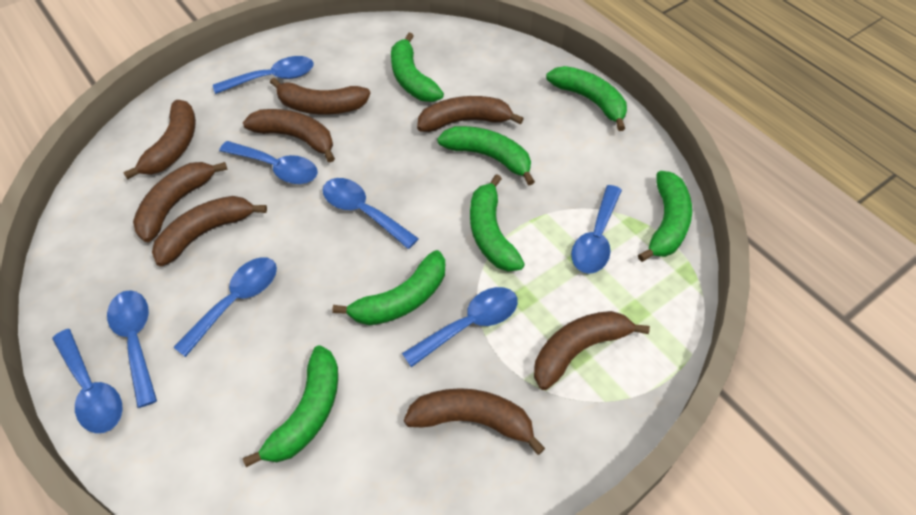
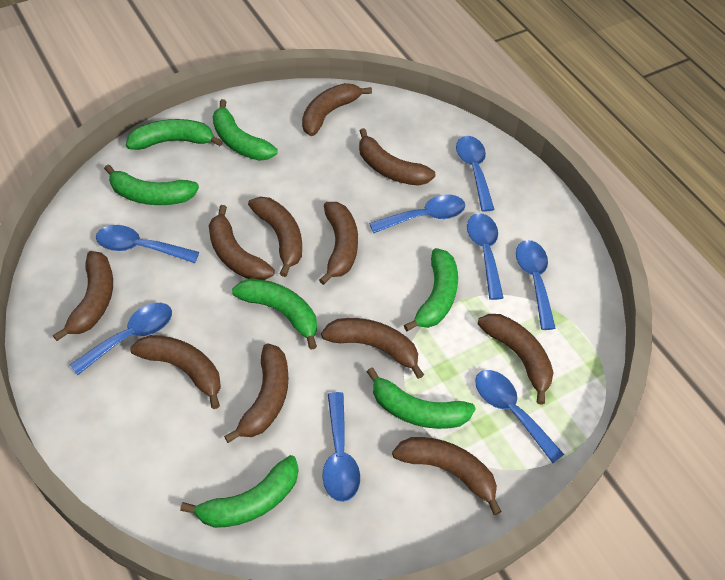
brown banana: 8 -> 11

